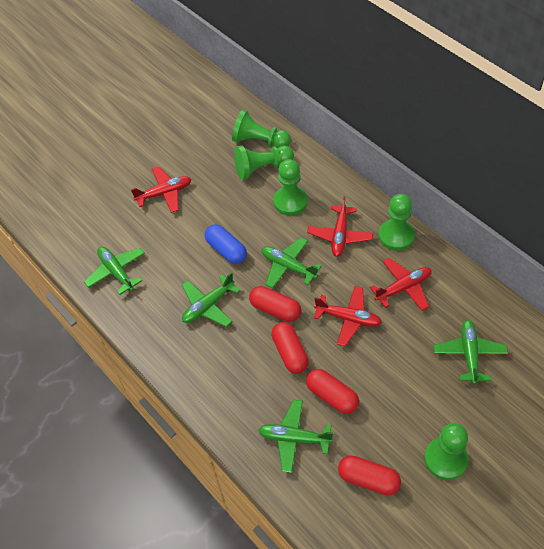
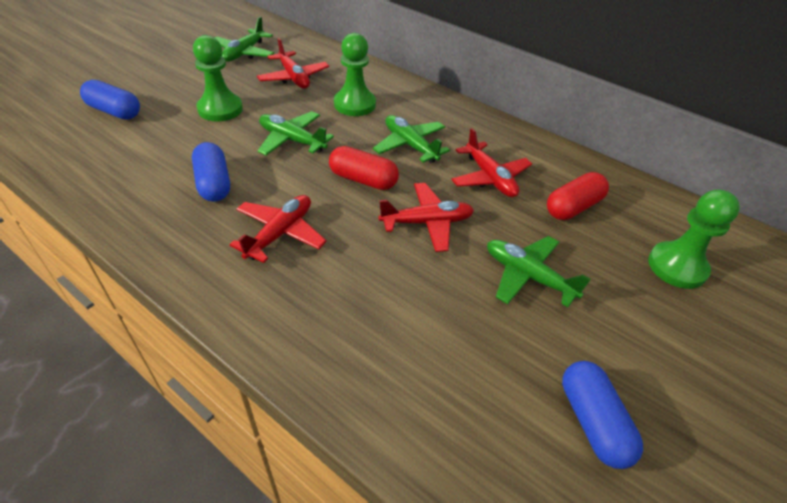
blue capsule: 1 -> 3
green pawn: 5 -> 3
green plane: 5 -> 4
red capsule: 4 -> 2

